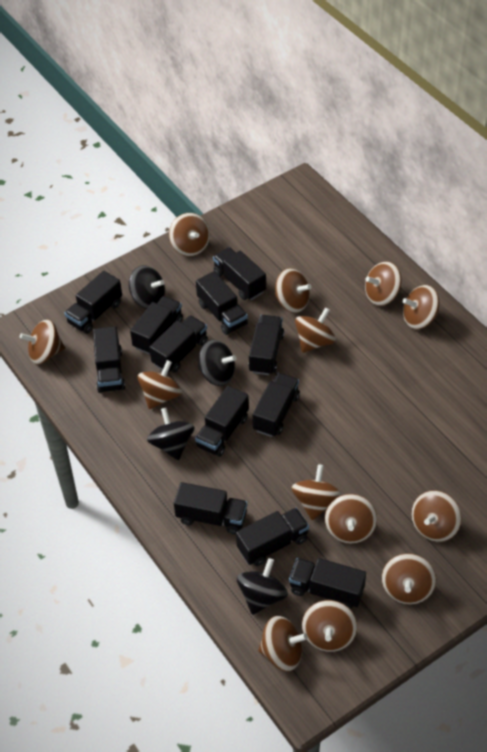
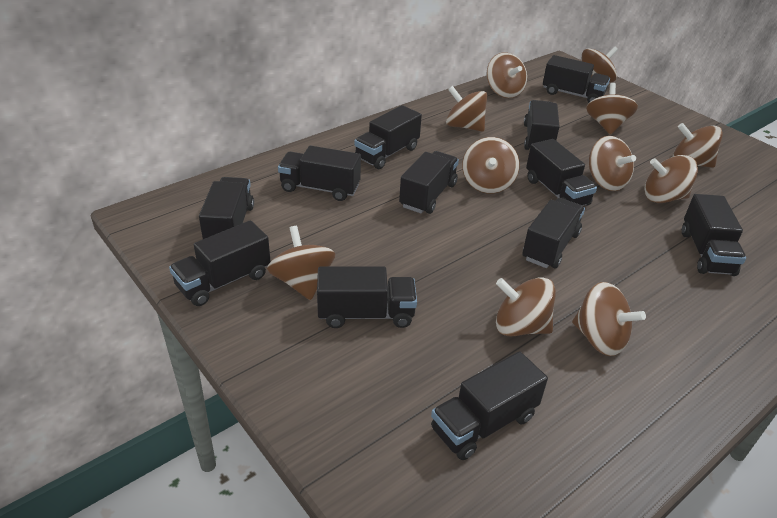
black spinning top: 4 -> 0
brown spinning top: 13 -> 11

